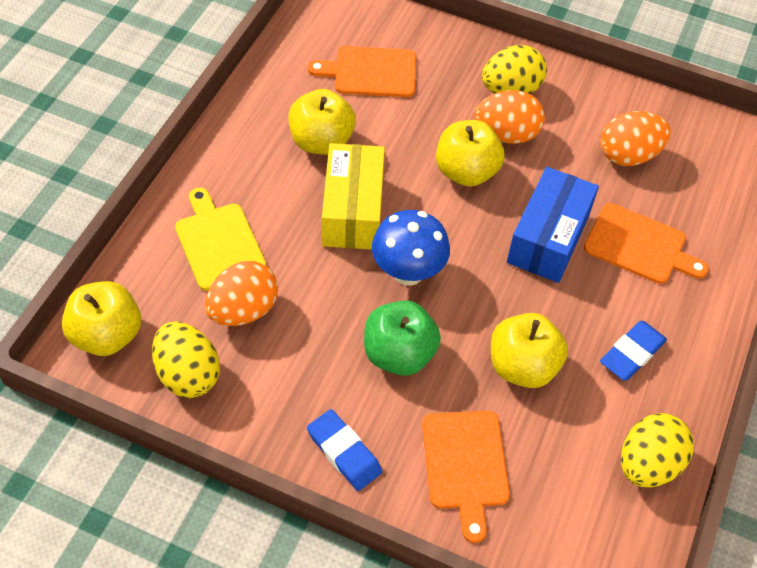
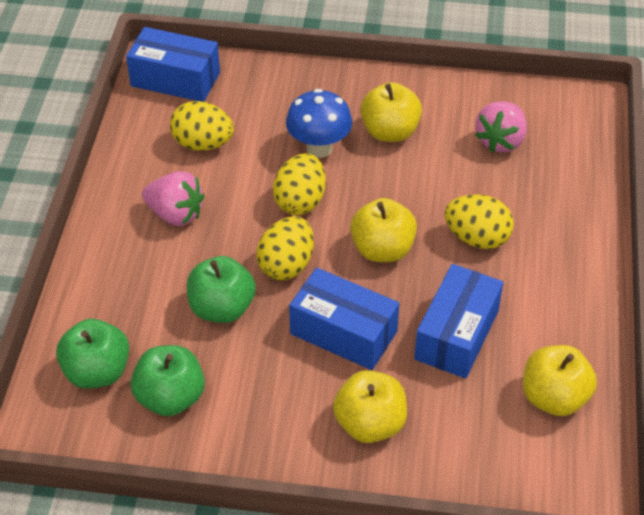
blue box: 1 -> 3
blue eraser: 2 -> 0
green apple: 1 -> 3
orange cutting board: 3 -> 0
orange egg: 3 -> 0
pink strawberry: 0 -> 2
yellow box: 1 -> 0
yellow cutting board: 1 -> 0
yellow egg: 3 -> 4

